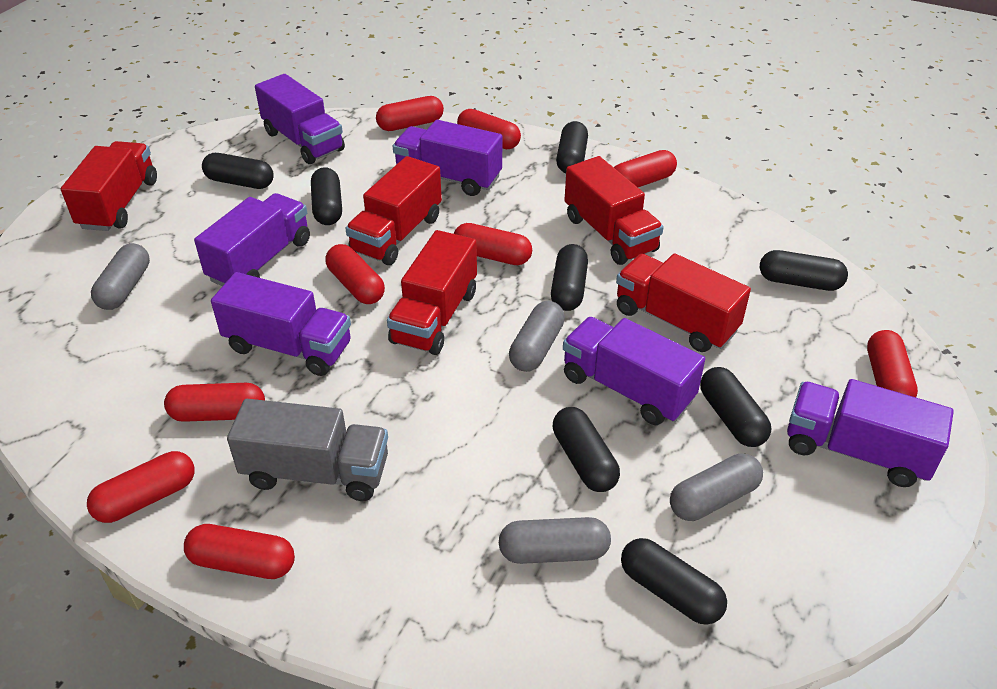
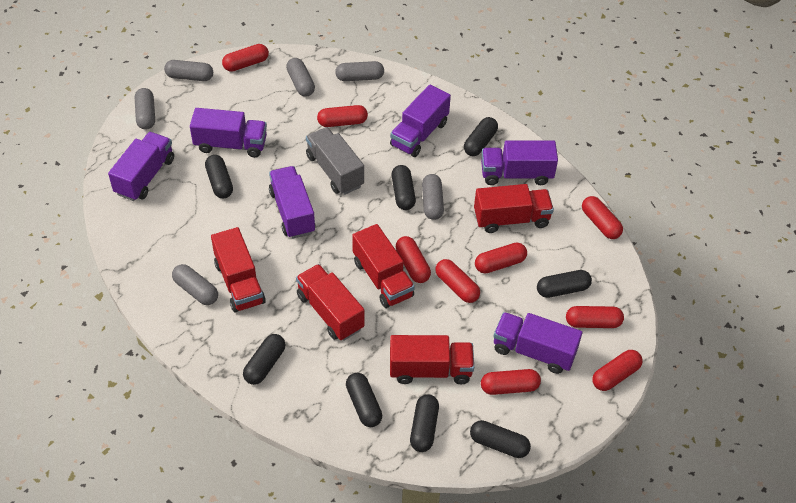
grey capsule: 4 -> 6

